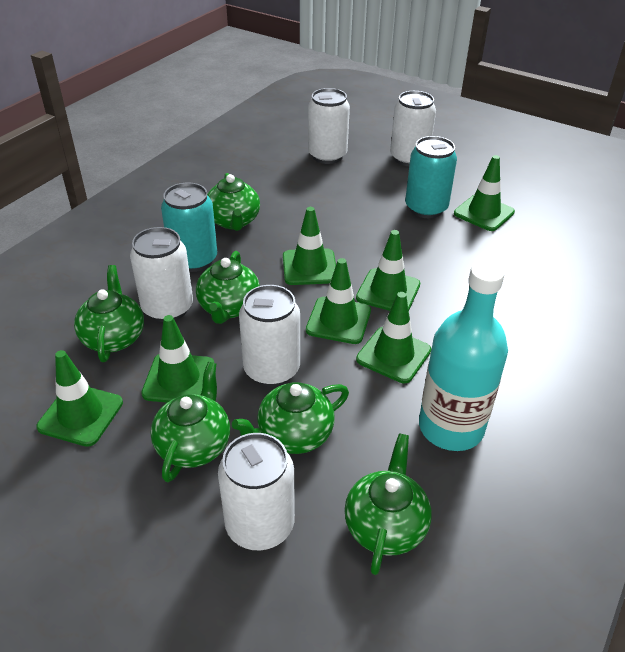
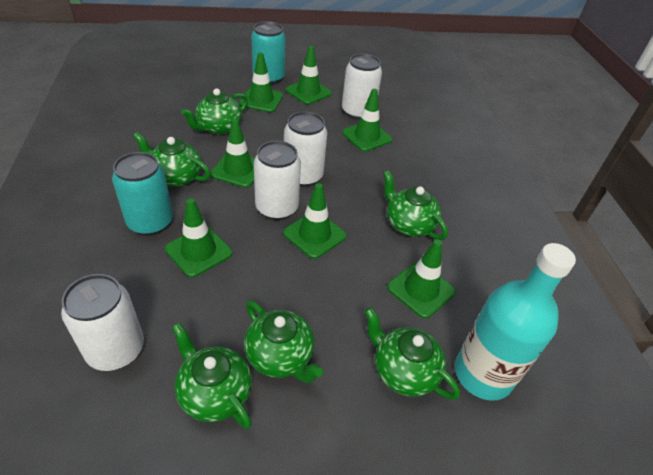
white can: 5 -> 4

